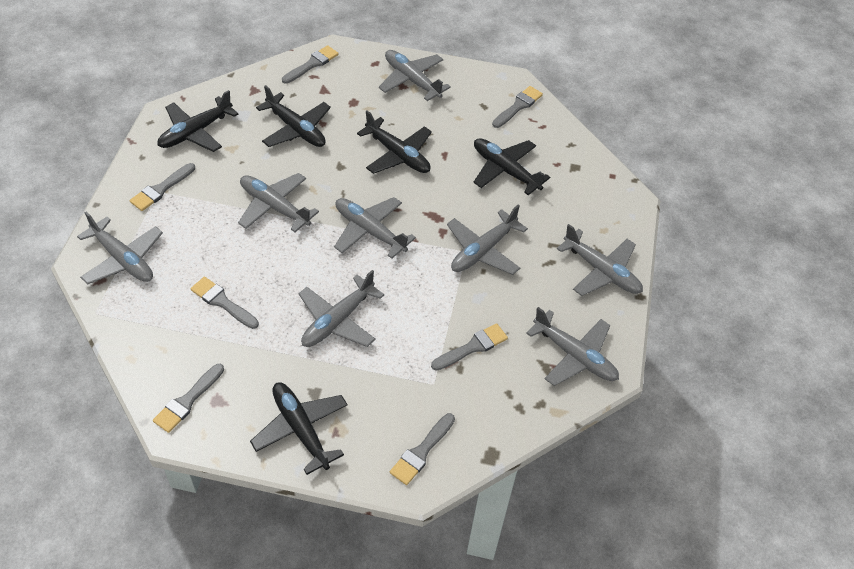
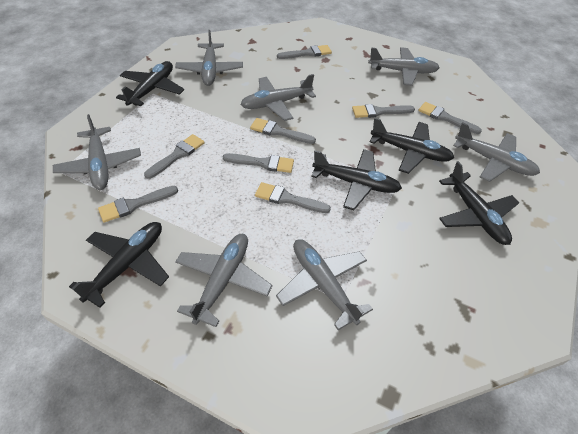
grey brush: 7 -> 8
grey plane: 8 -> 7

